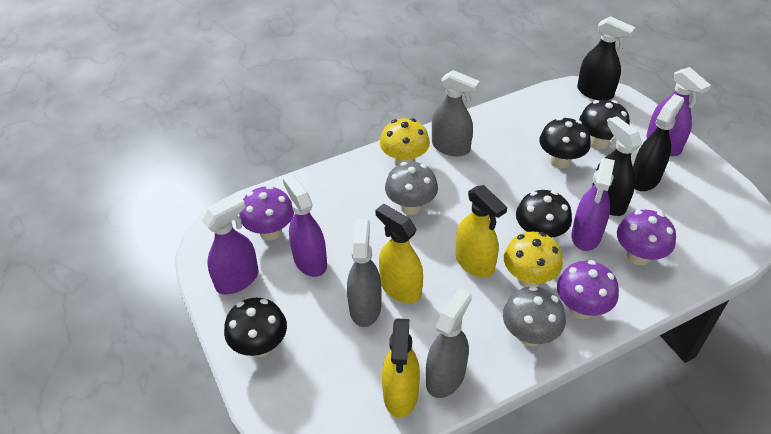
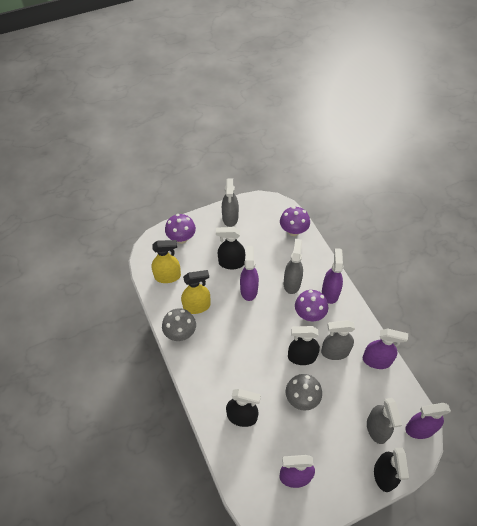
black mushroom: 4 -> 0
black spray bottle: 3 -> 4
grey spray bottle: 3 -> 4
purple spray bottle: 4 -> 5
yellow mushroom: 2 -> 0
yellow spray bottle: 3 -> 2

